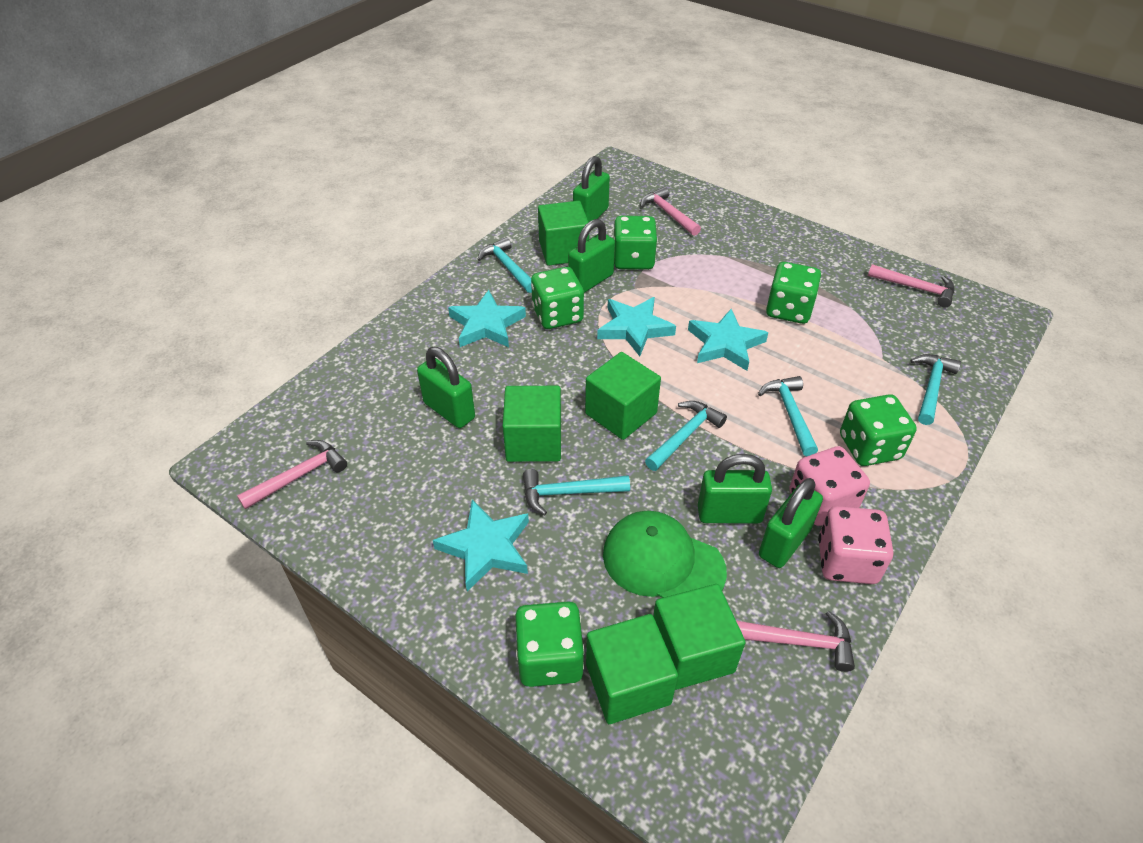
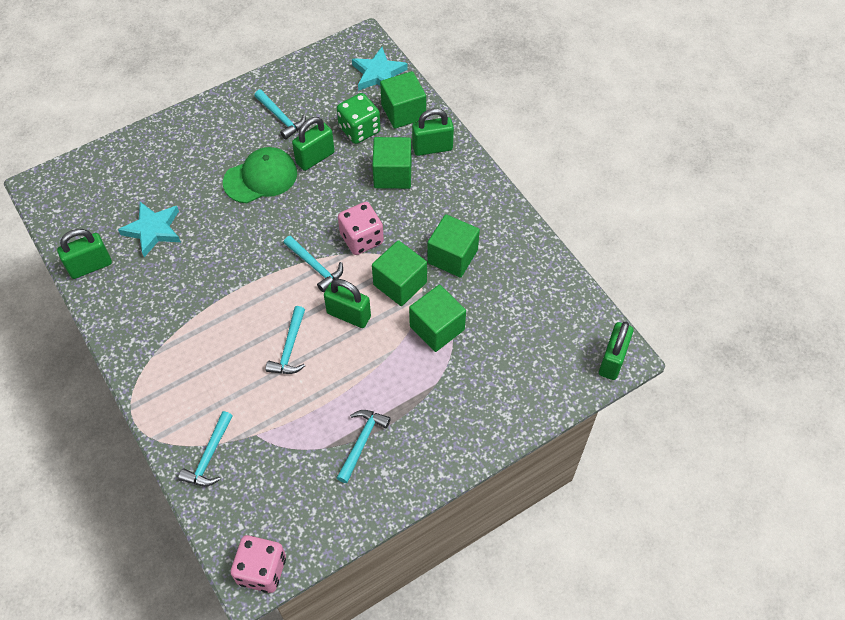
green dice: 5 -> 1
pink hammer: 4 -> 0
turquoise star: 4 -> 2

